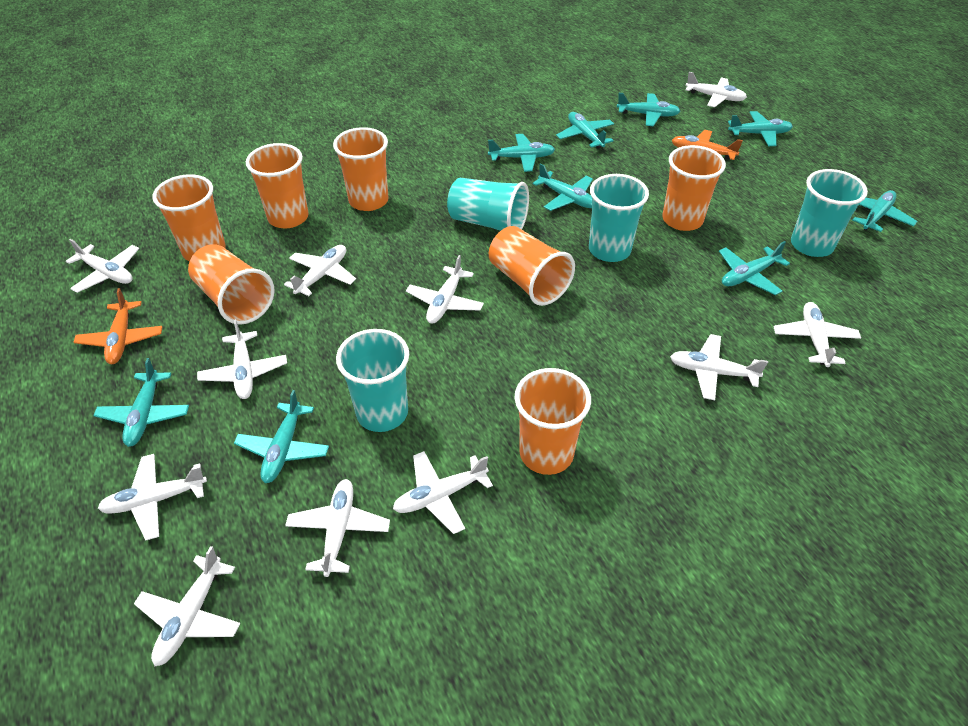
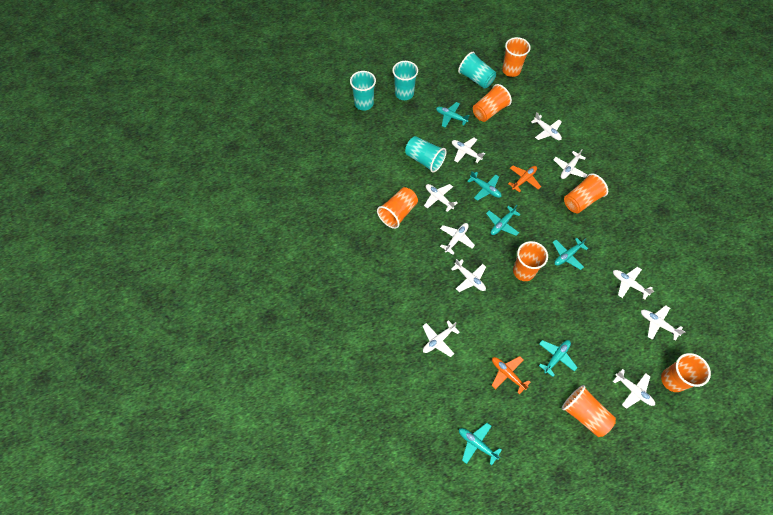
turquoise plane: 9 -> 6
white plane: 11 -> 10

